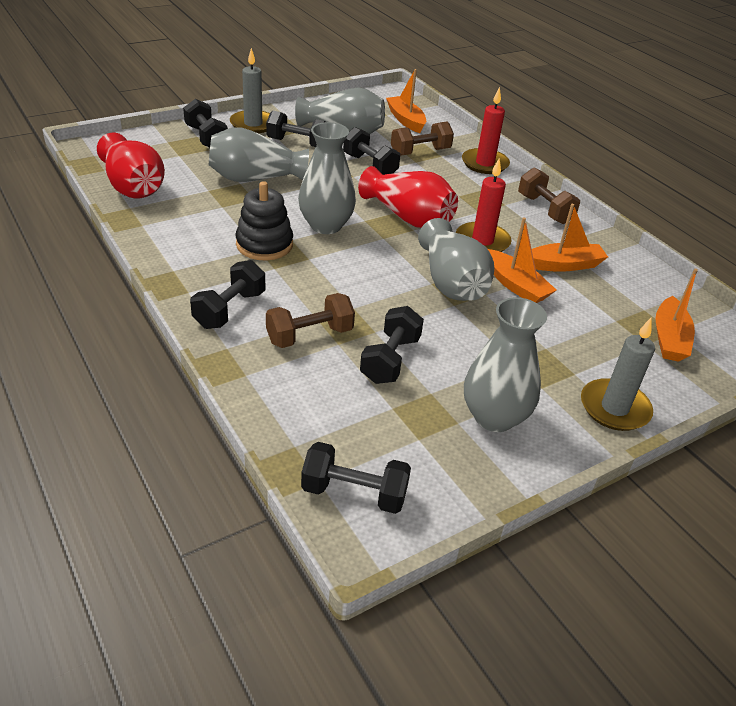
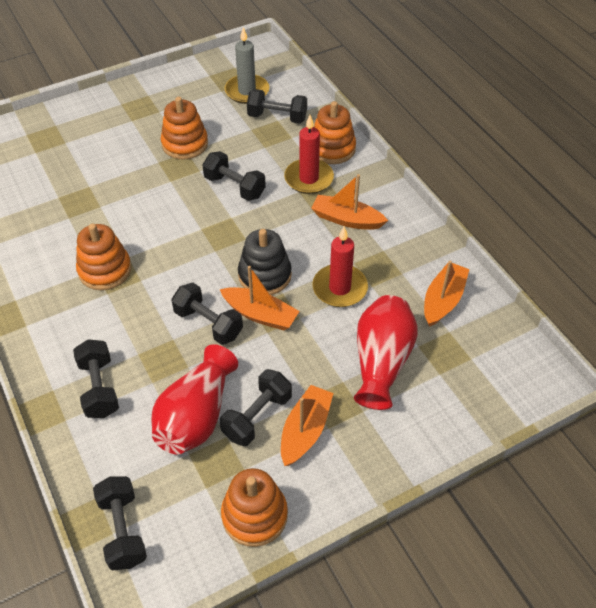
brown dumbbell: 3 -> 0
grey candle: 2 -> 1
grey vase: 5 -> 0
orange stacking toy: 0 -> 4

